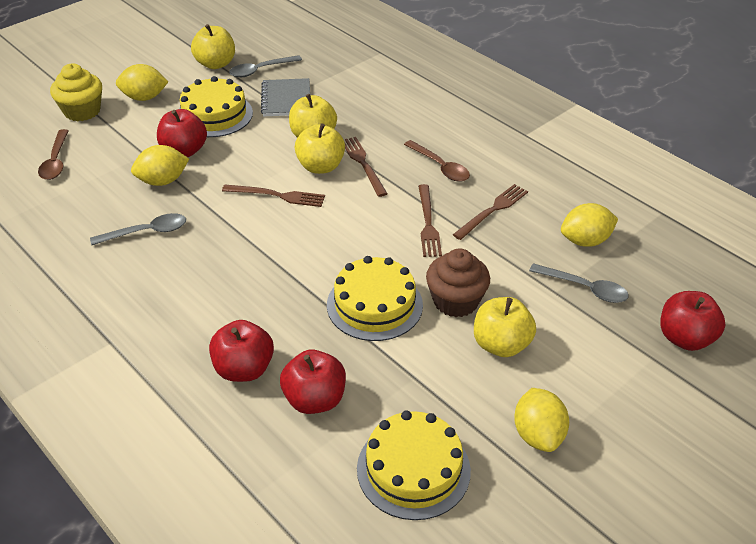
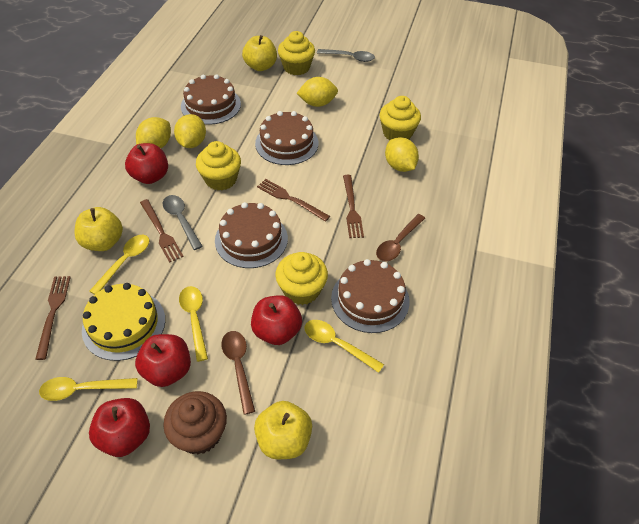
brown cake: 0 -> 4
grey notebook: 1 -> 0
grey spoon: 3 -> 2
yellow apple: 4 -> 3
yellow cake: 3 -> 1
yellow cupcake: 1 -> 4
yellow spoon: 0 -> 4

